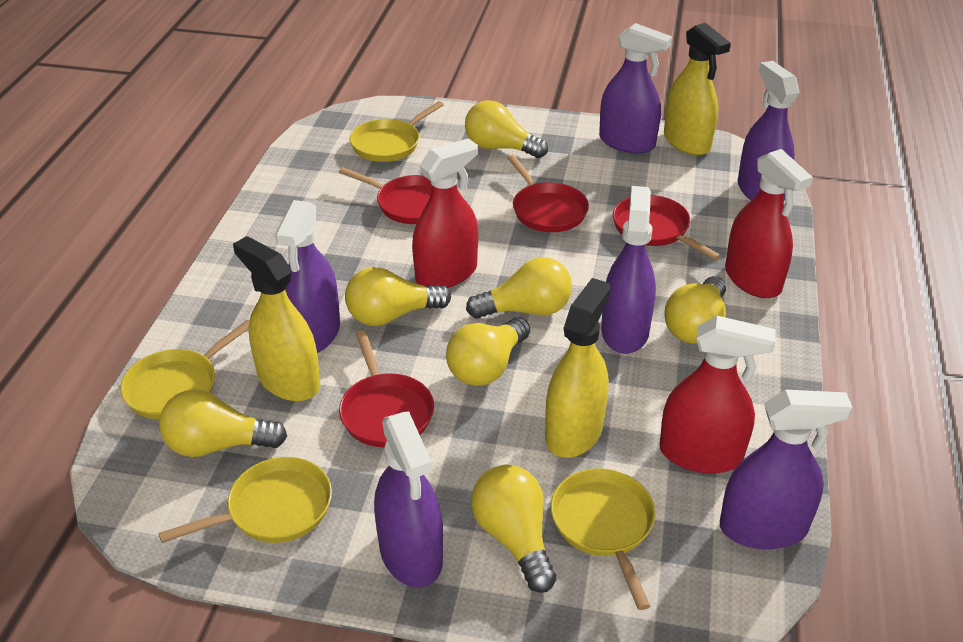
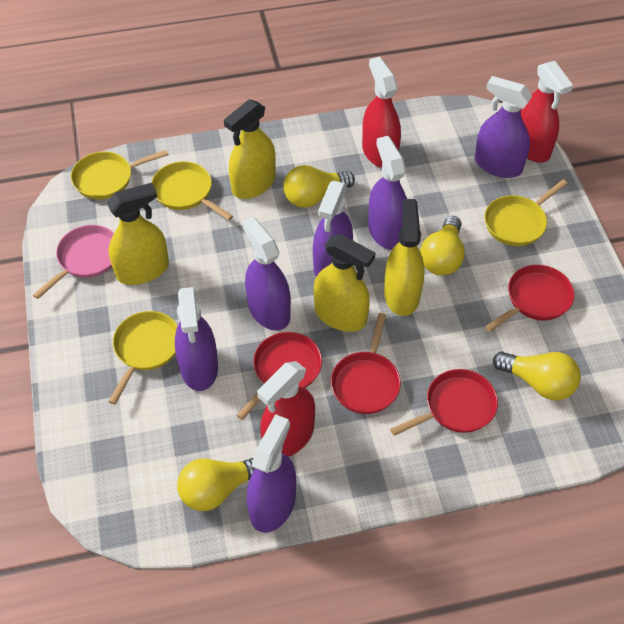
pink pan: 0 -> 1
yellow light bulb: 7 -> 4
yellow spray bottle: 3 -> 4

